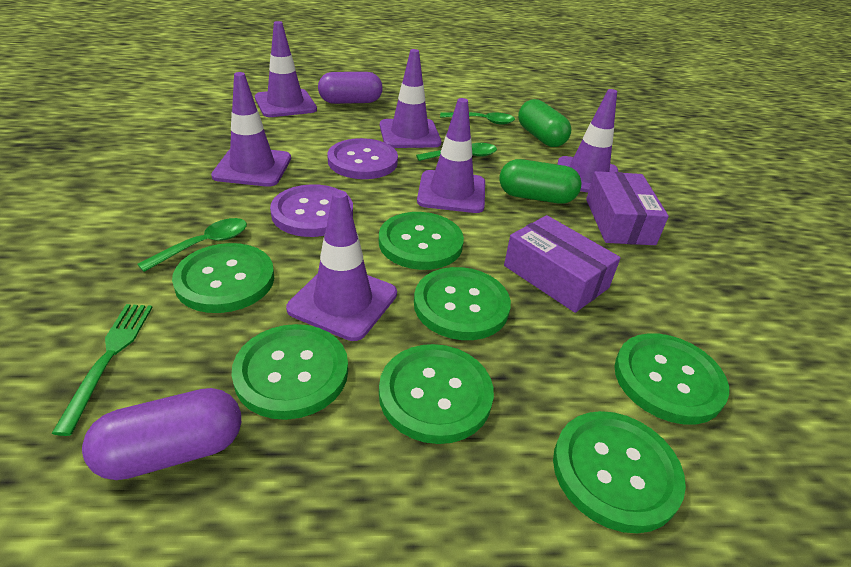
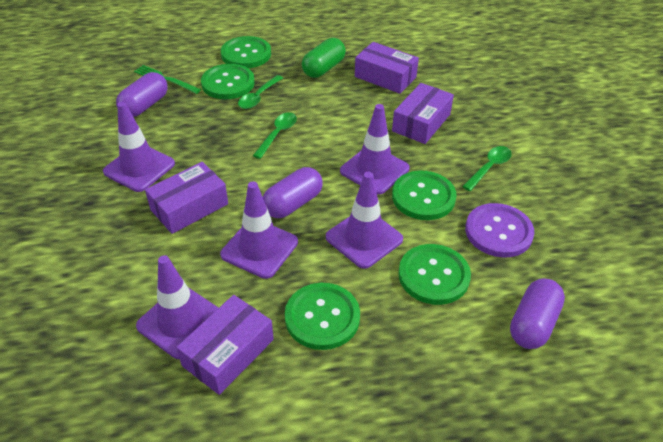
green button: 7 -> 5
green capsule: 2 -> 1
purple box: 2 -> 4
purple button: 2 -> 1
purple capsule: 2 -> 3
purple traffic cone: 6 -> 5

